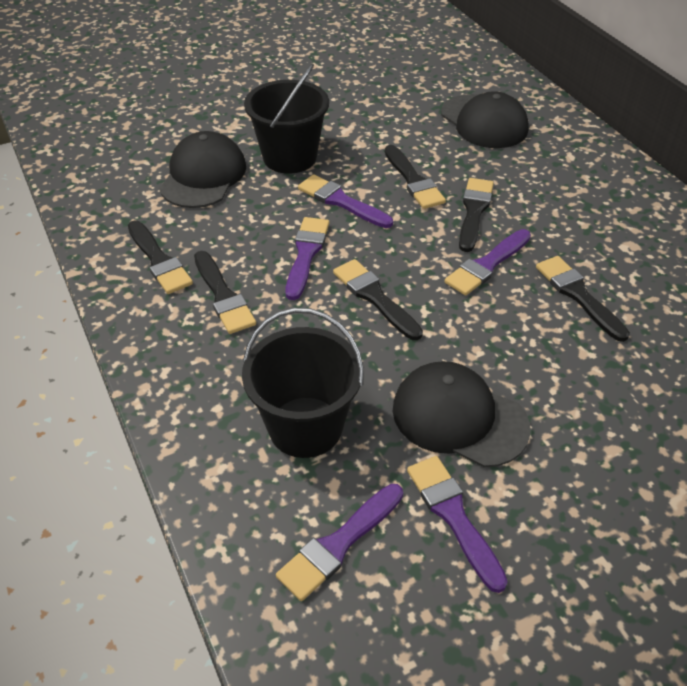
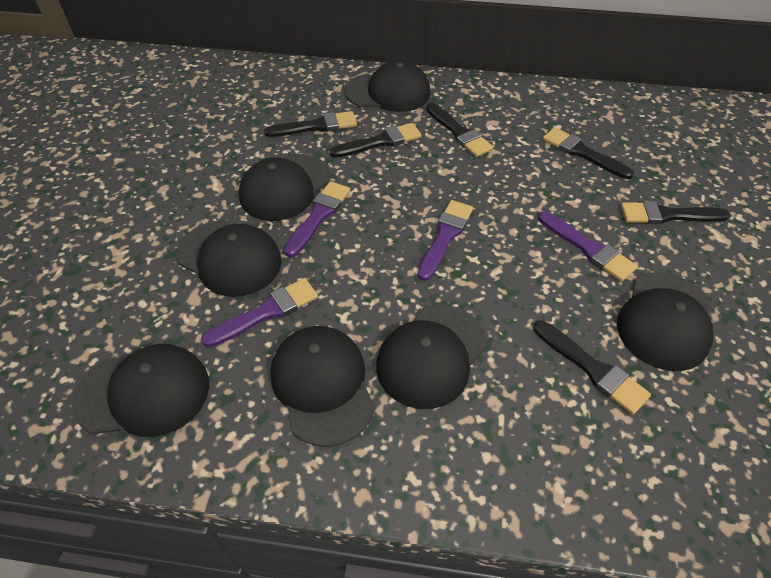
black bucket: 2 -> 0
black cap: 3 -> 7
purple brush: 5 -> 4

